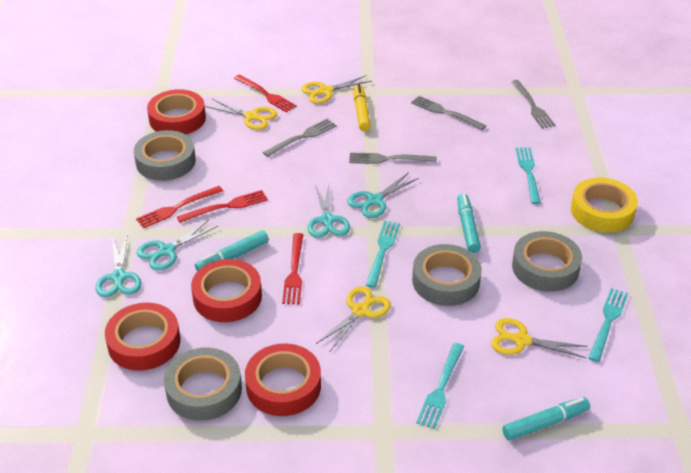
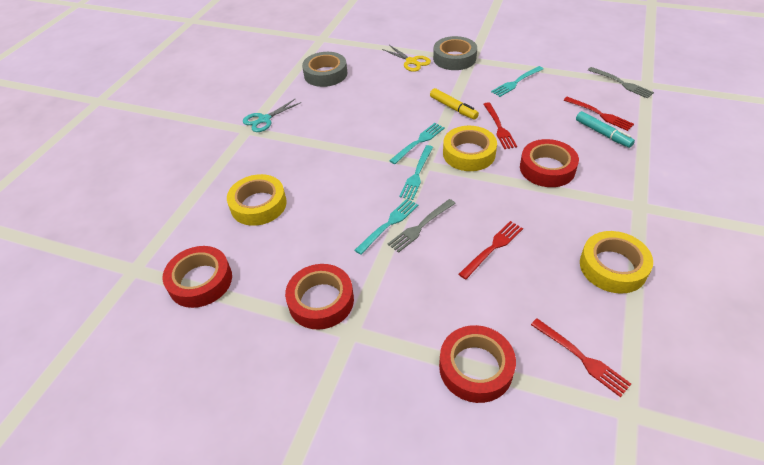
grey fork: 4 -> 2
grey tape: 4 -> 2
turquoise marker: 3 -> 1
turquoise scissors: 4 -> 1
yellow scissors: 4 -> 1
yellow tape: 1 -> 3

